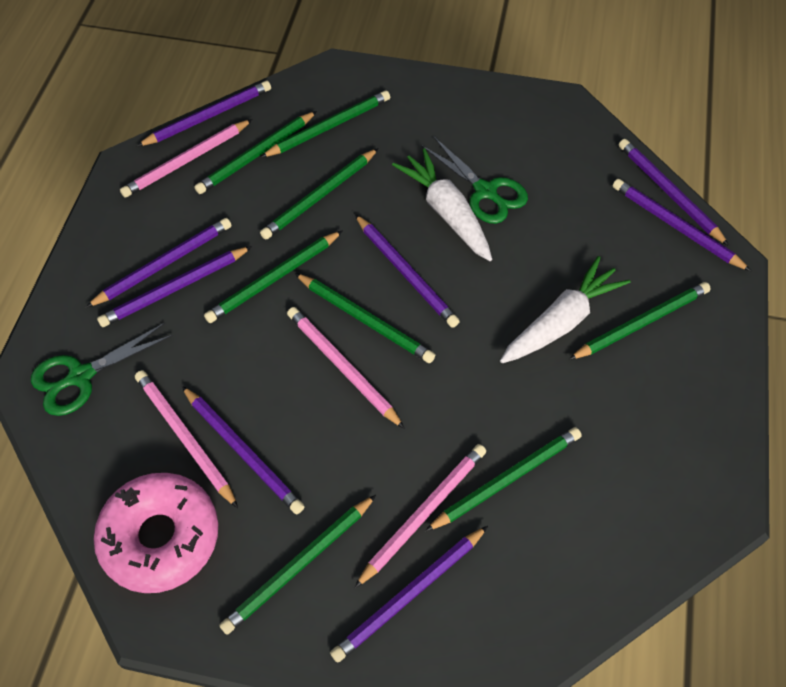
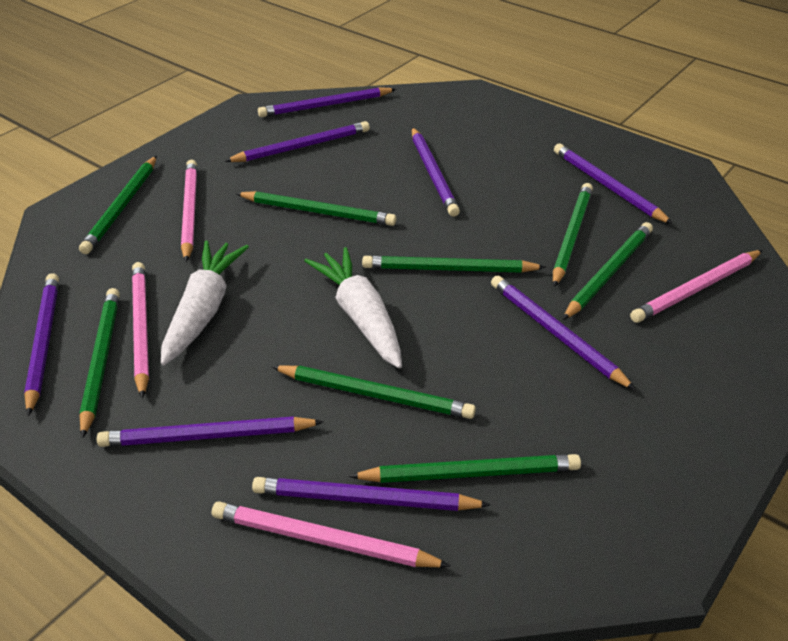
green scissors: 2 -> 0
pink donut: 1 -> 0

